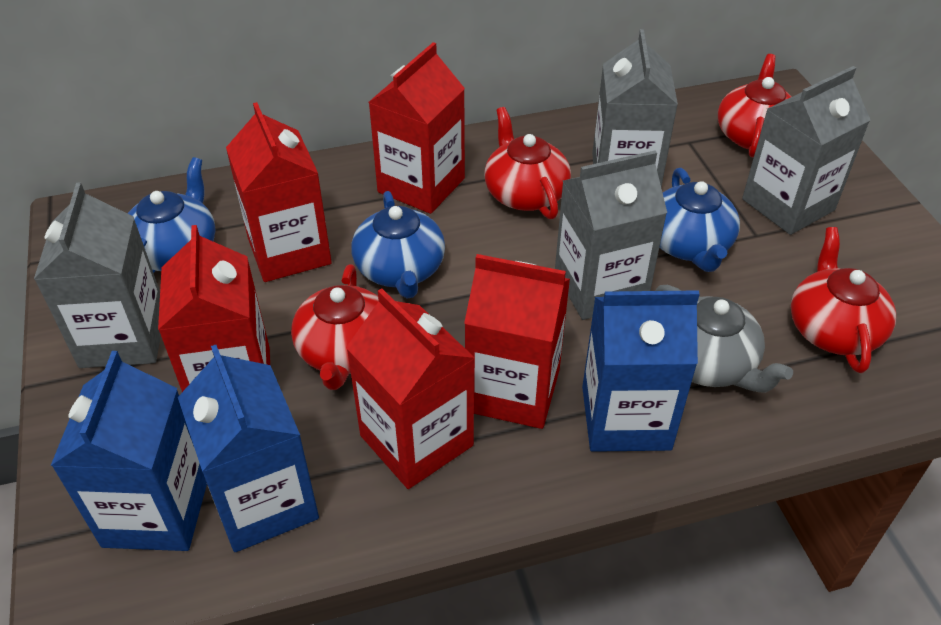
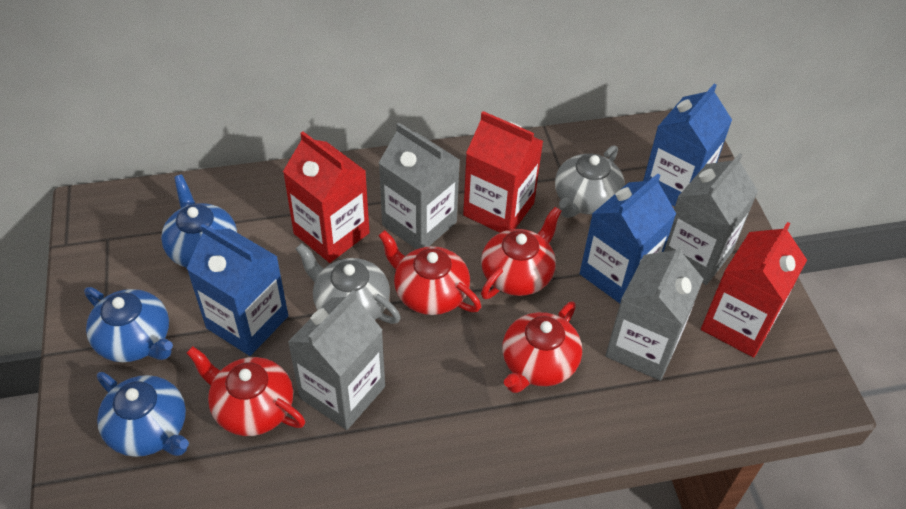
grey teapot: 1 -> 2
red carton: 5 -> 3

